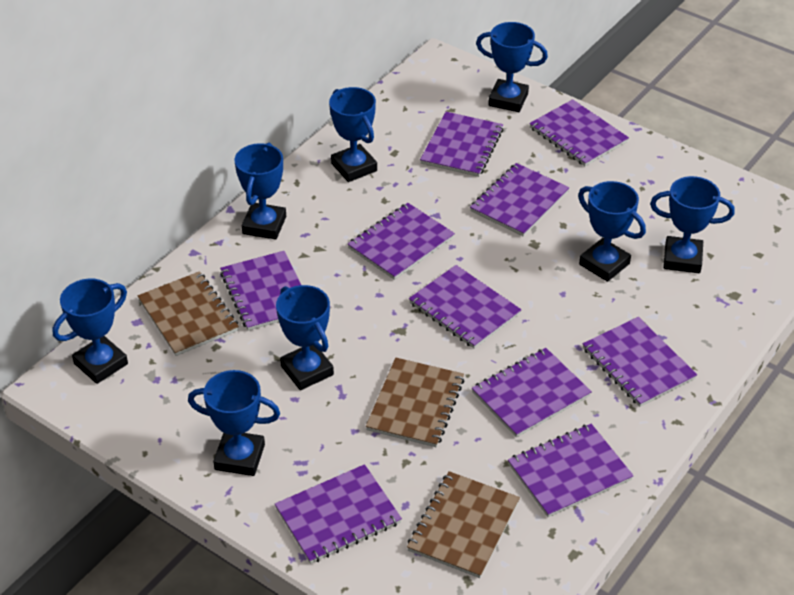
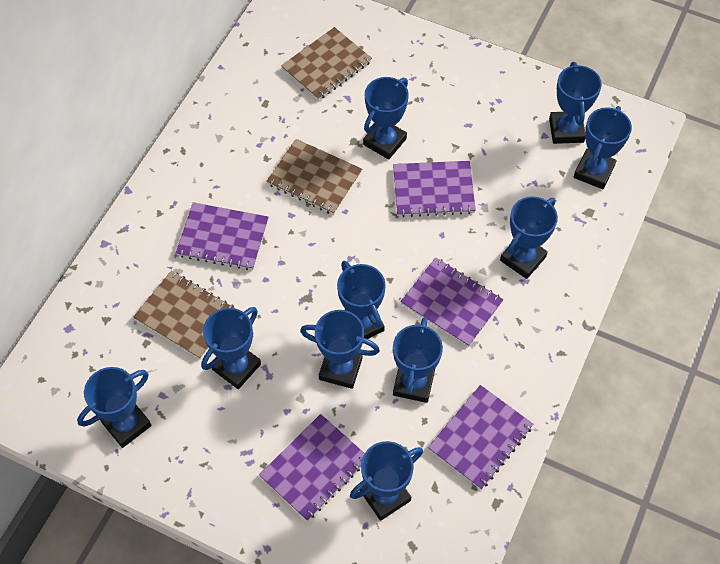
blue trophy: 8 -> 10
purple notebook: 10 -> 5

